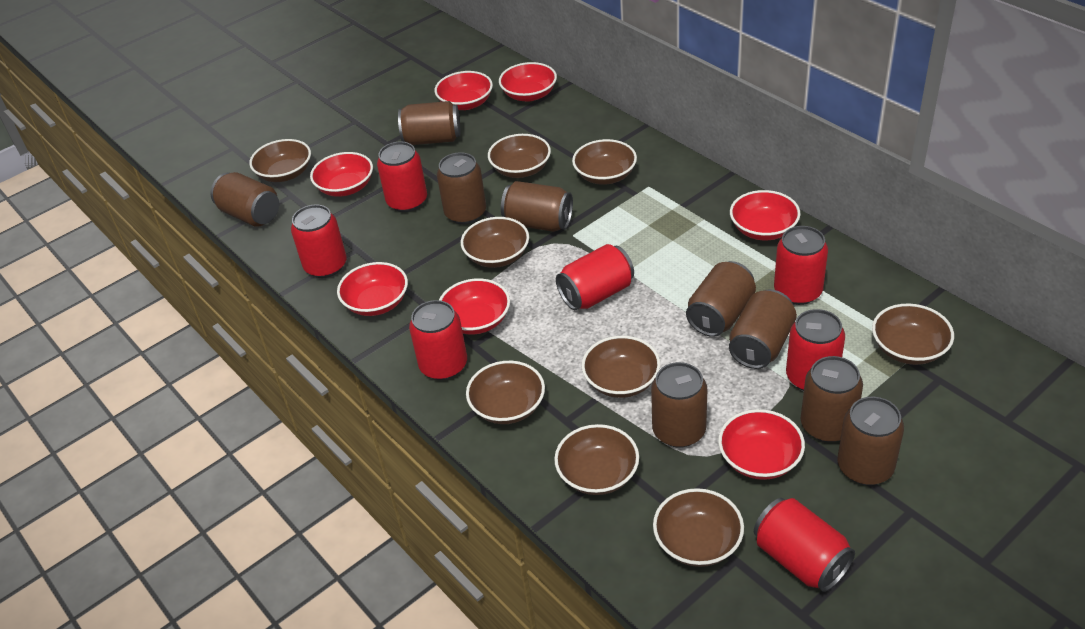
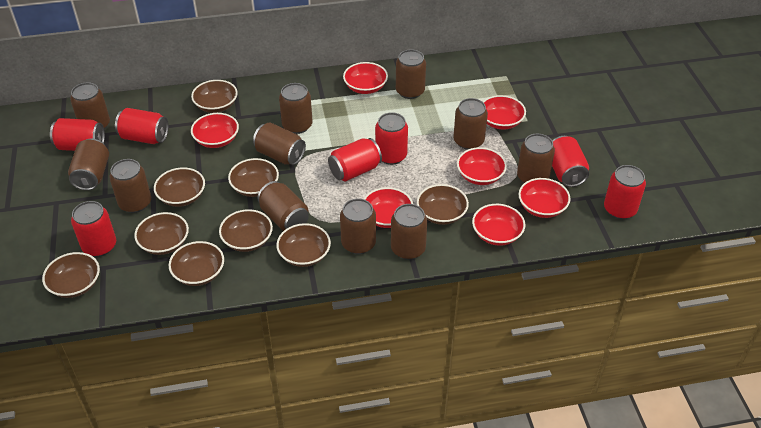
brown can: 9 -> 11

